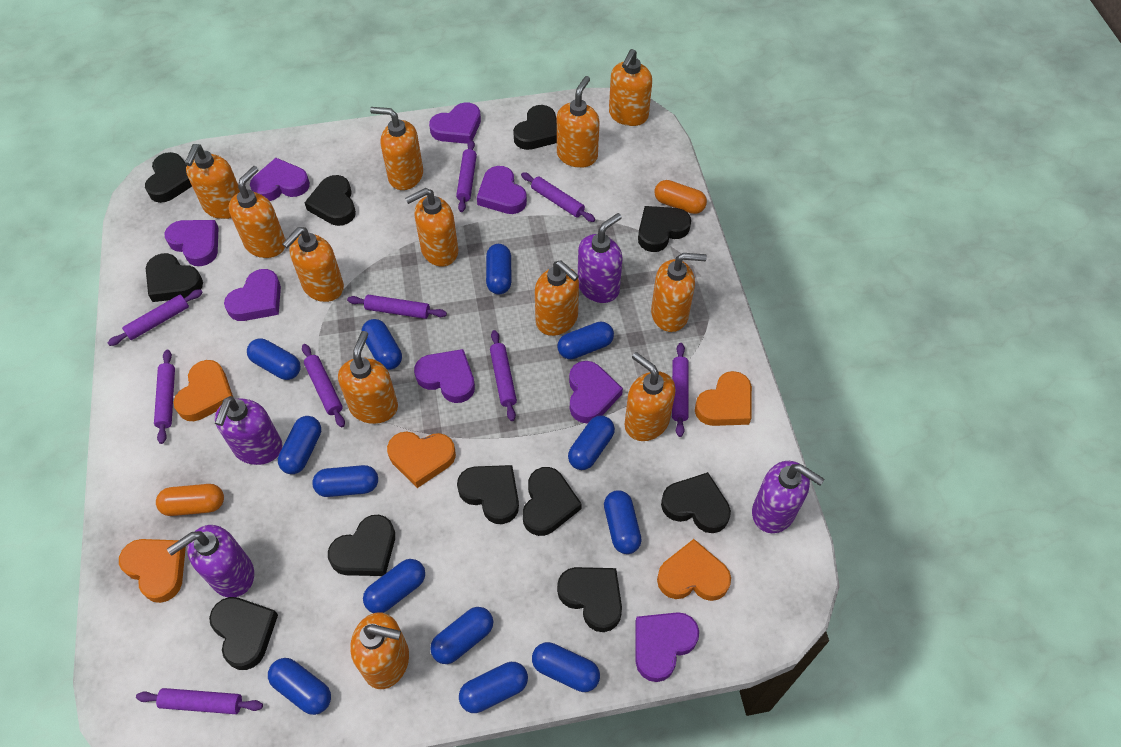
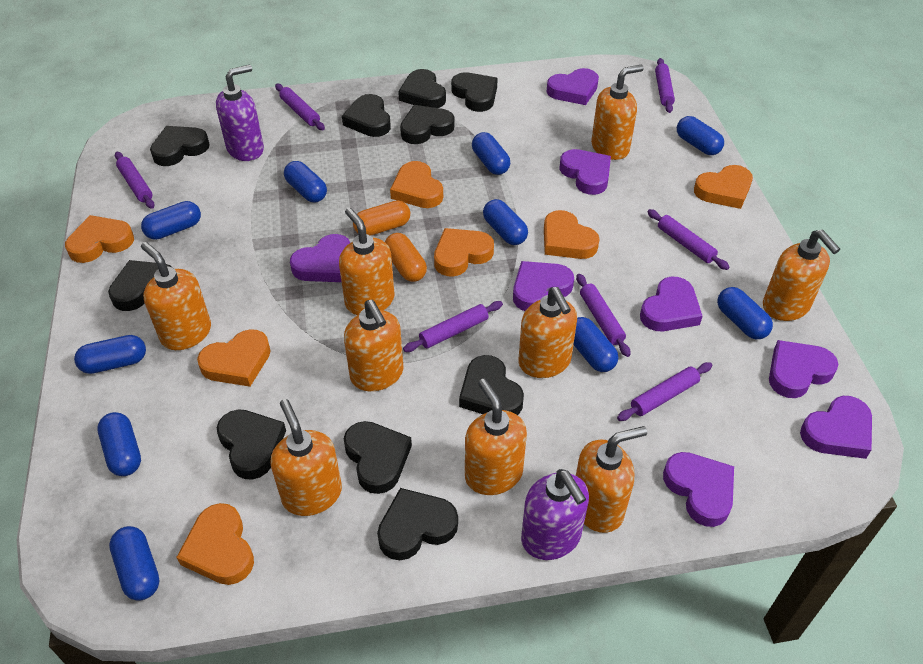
black heart: 11 -> 10
blue capsule: 13 -> 10
orange heart: 5 -> 7
orange soap dispenser: 12 -> 9
purple rolling pin: 9 -> 7
purple soap dispenser: 4 -> 2

